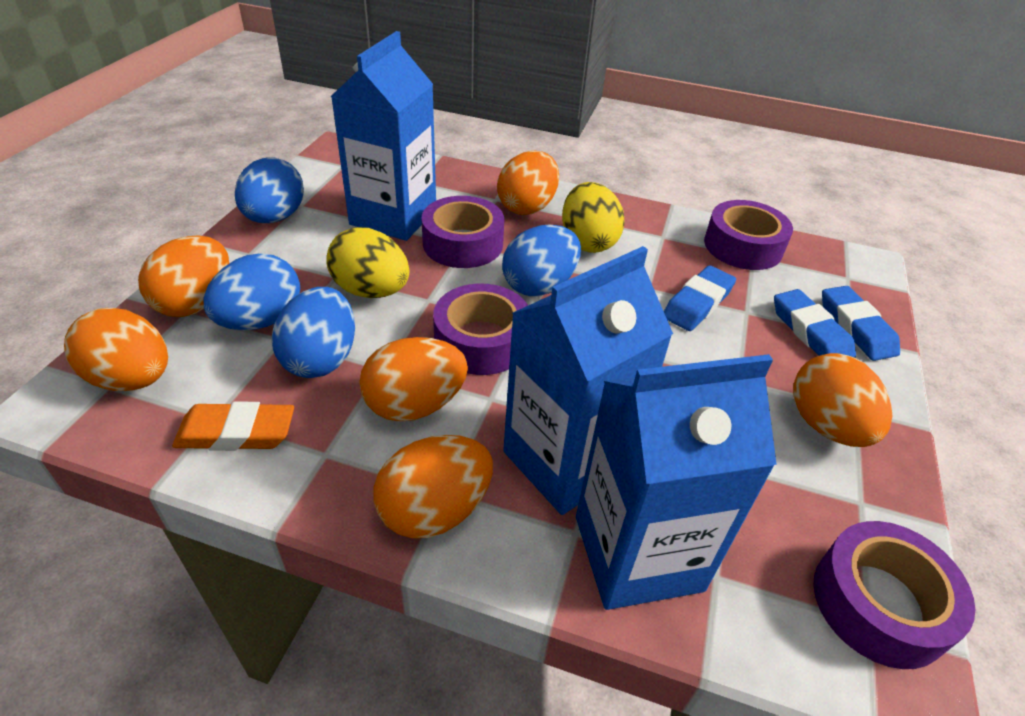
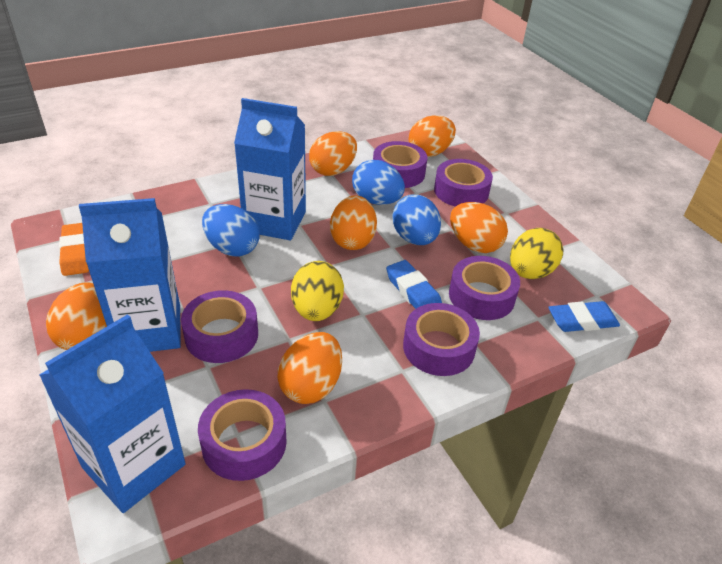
blue egg: 4 -> 3
blue eraser: 3 -> 2
purple tape: 4 -> 6

